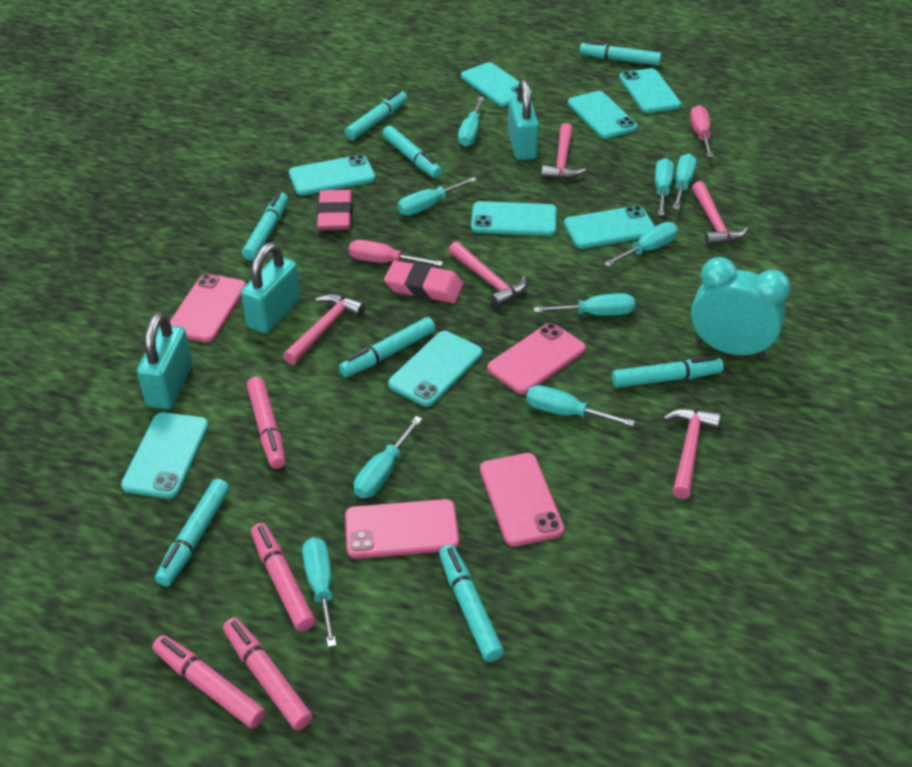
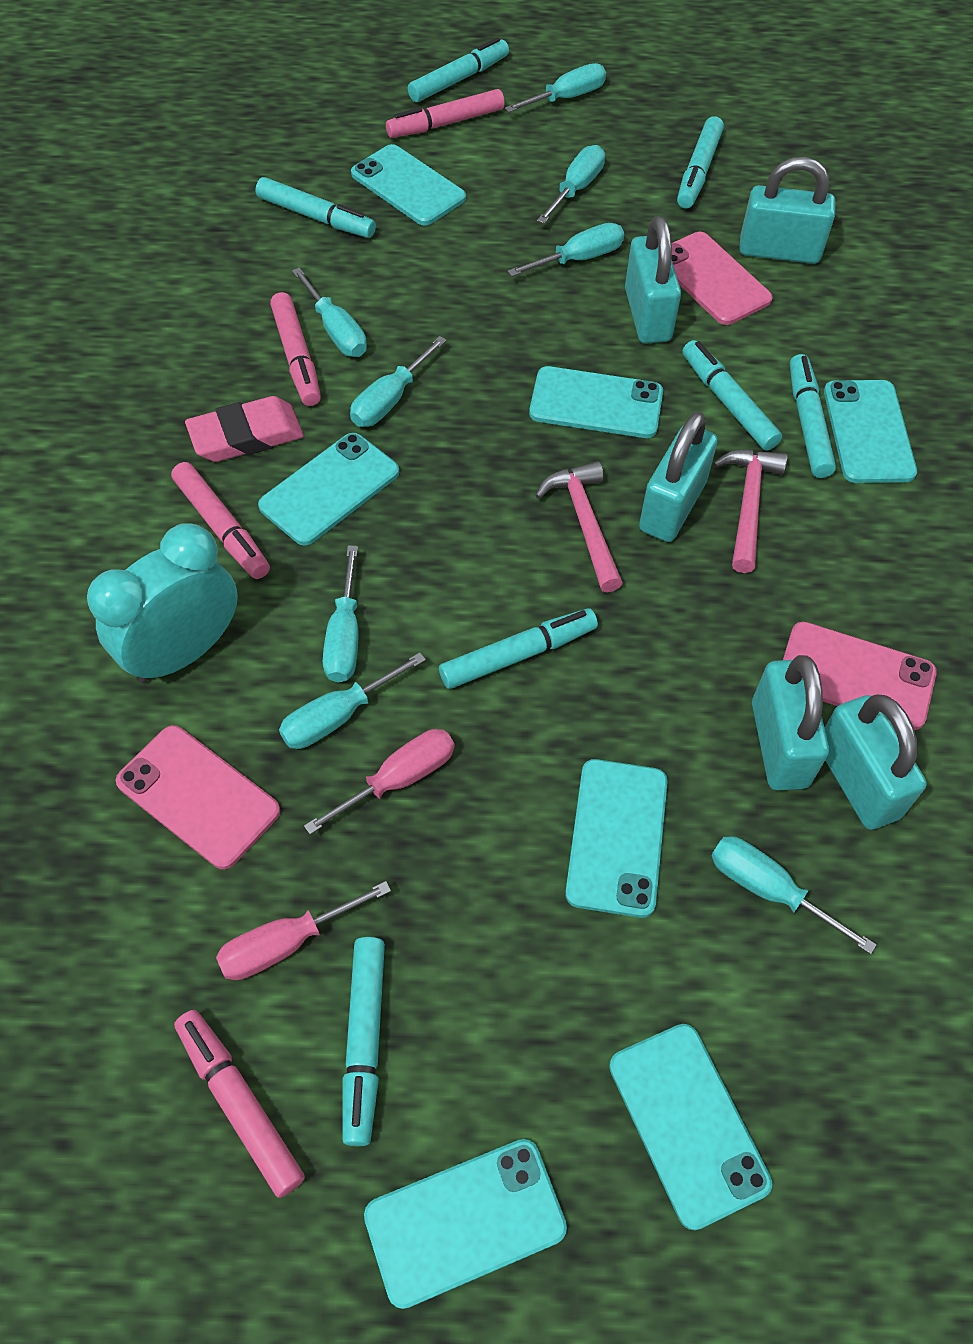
pink eraser: 2 -> 1
pink hammer: 5 -> 2
pink phone: 4 -> 3
turquoise marker: 8 -> 7
turquoise padlock: 3 -> 5
turquoise phone: 8 -> 7
turquoise screwdriver: 9 -> 8

